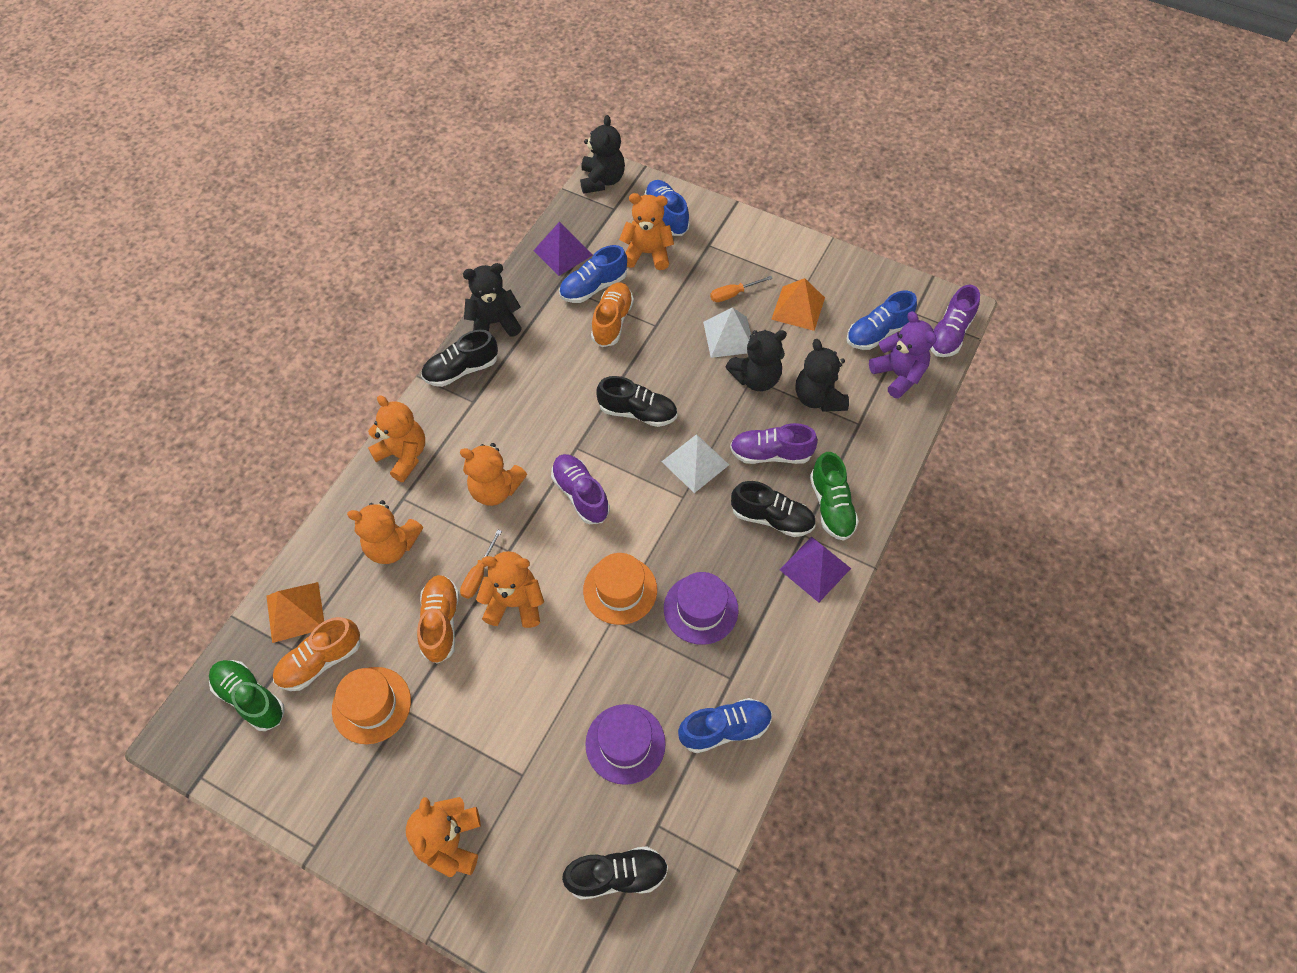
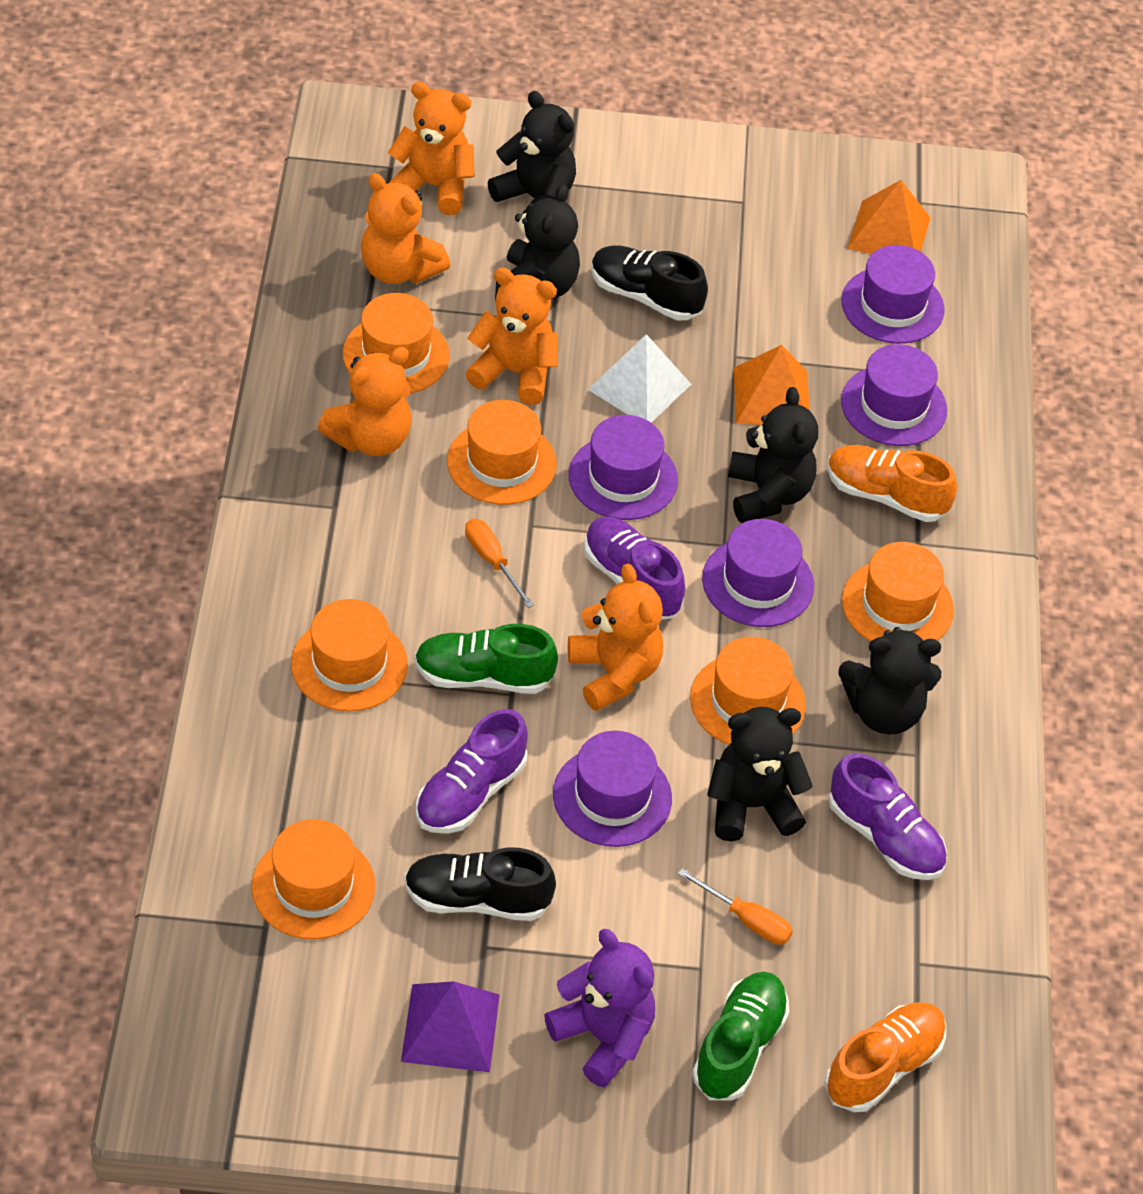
black shoe: 4 -> 2
black teddy bear: 4 -> 5
blue shoe: 4 -> 0
orange hat: 2 -> 6
orange shoe: 3 -> 2
orange teddy bear: 6 -> 5
purple hat: 2 -> 5
purple pyramid: 2 -> 1
white pyramid: 2 -> 1

